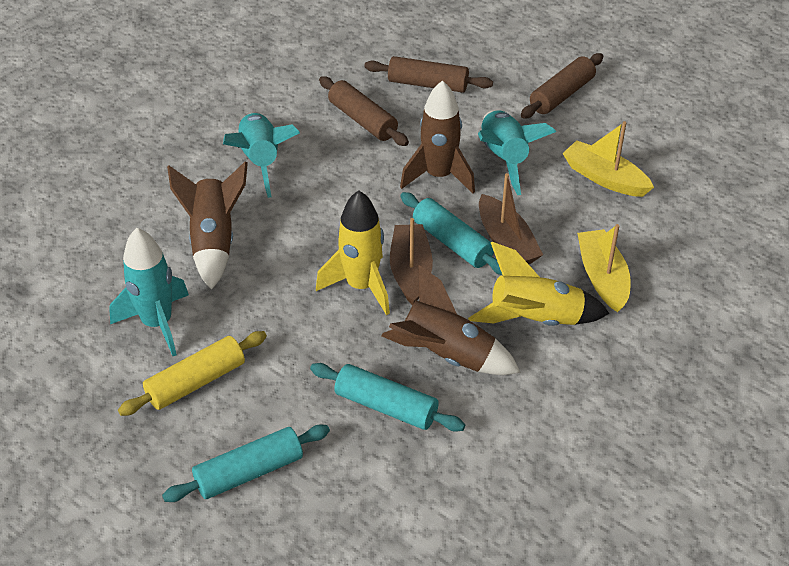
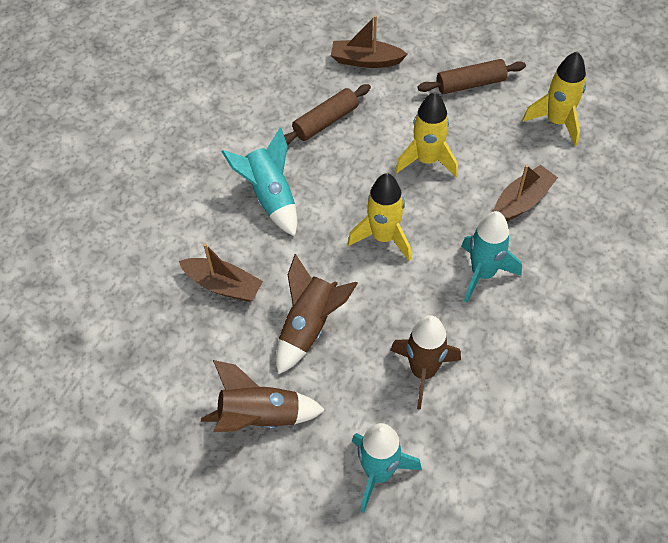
brown boat: 2 -> 3
brown rolling pin: 3 -> 2
turquoise rolling pin: 3 -> 0
yellow boat: 2 -> 0
yellow rocket: 2 -> 3
yellow rolling pin: 1 -> 0

